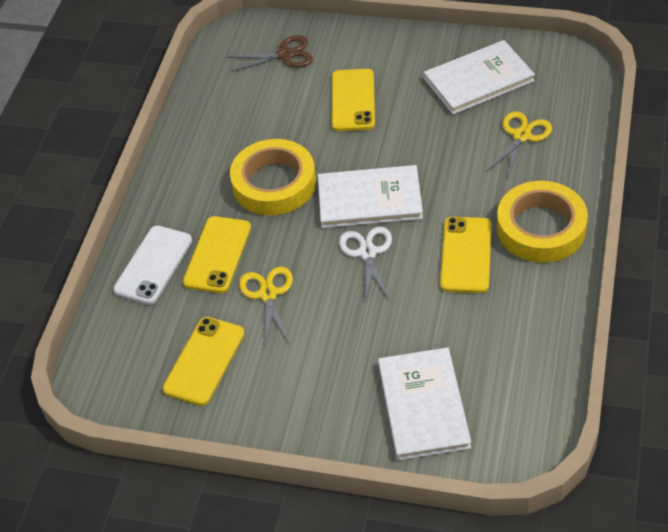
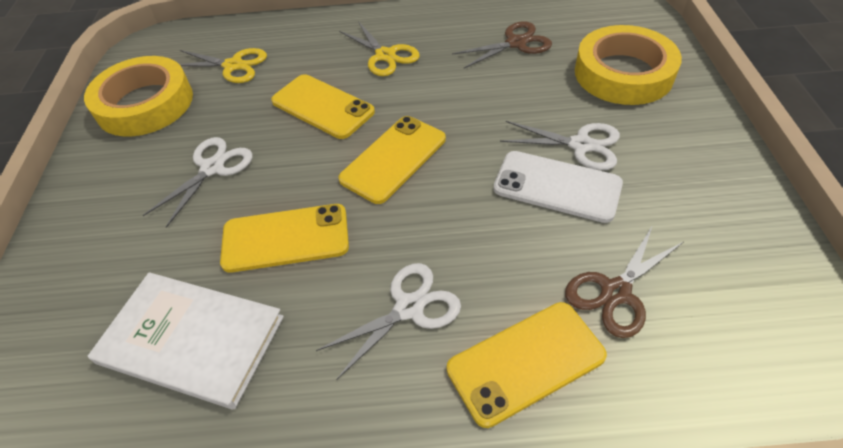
brown scissors: 1 -> 2
white book: 3 -> 1
white scissors: 1 -> 3

